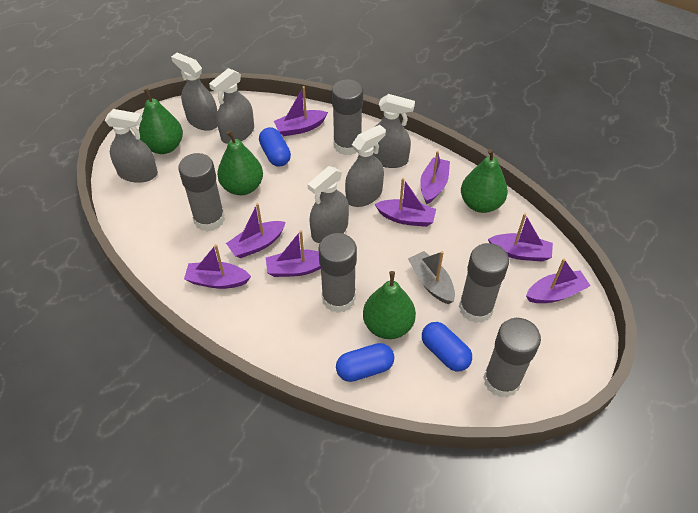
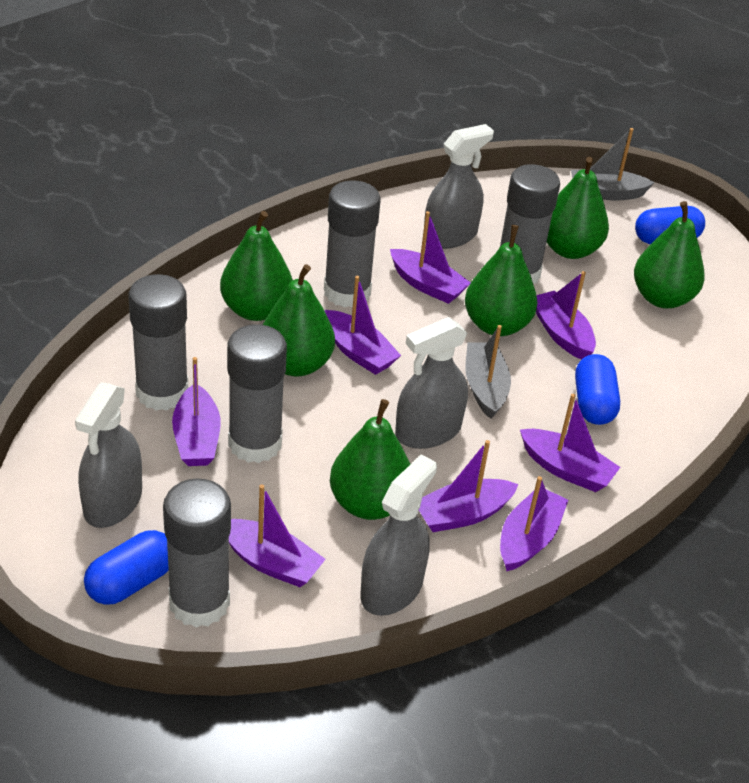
green pear: 4 -> 6
grey boat: 1 -> 2
grey spray bottle: 6 -> 4

